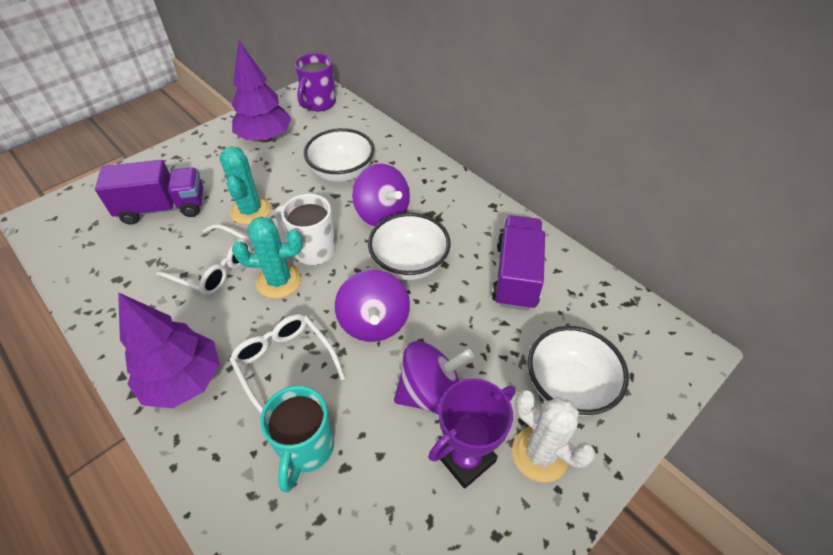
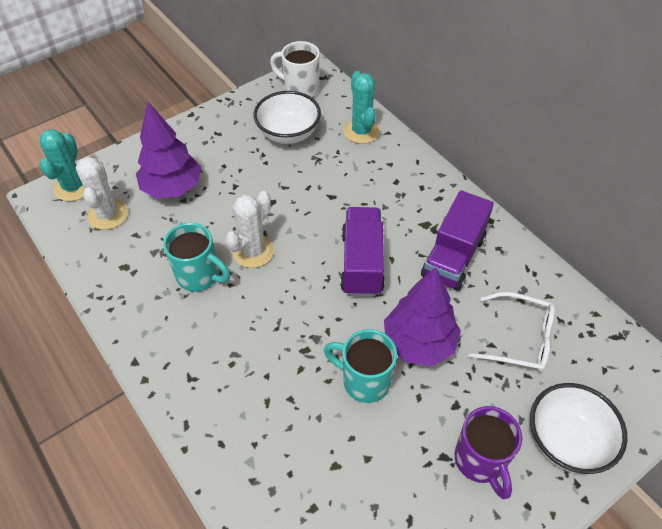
purple spinning top: 3 -> 0
purple trophy: 1 -> 0
turquoise mug: 1 -> 2
white bowl: 3 -> 2
white cactus: 1 -> 2
white glasses: 2 -> 1

